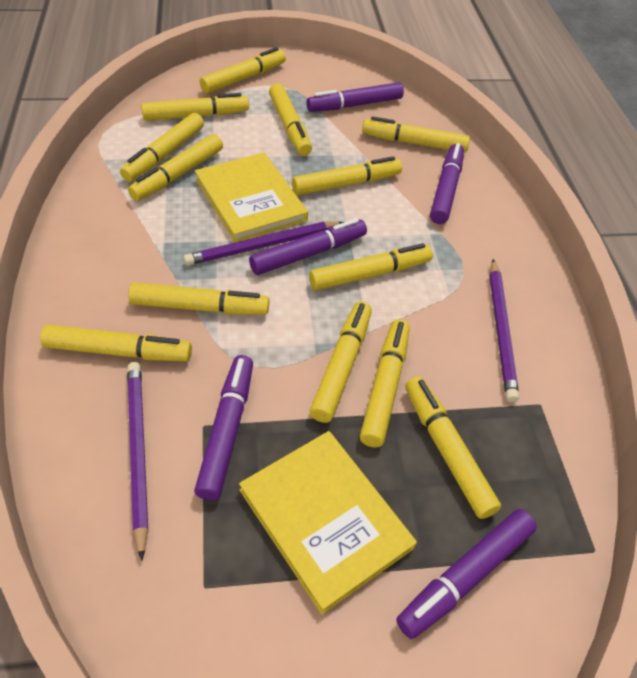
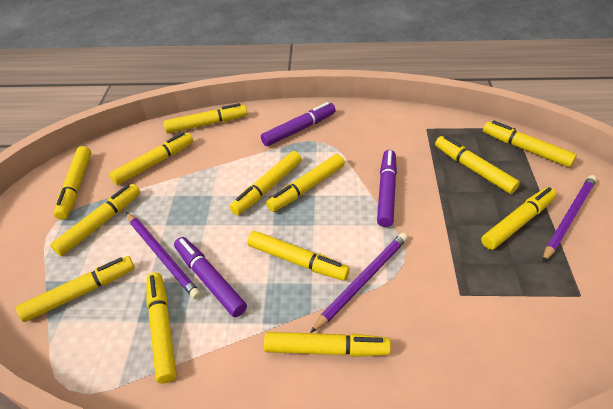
purple marker: 5 -> 3
yellow book: 2 -> 0

